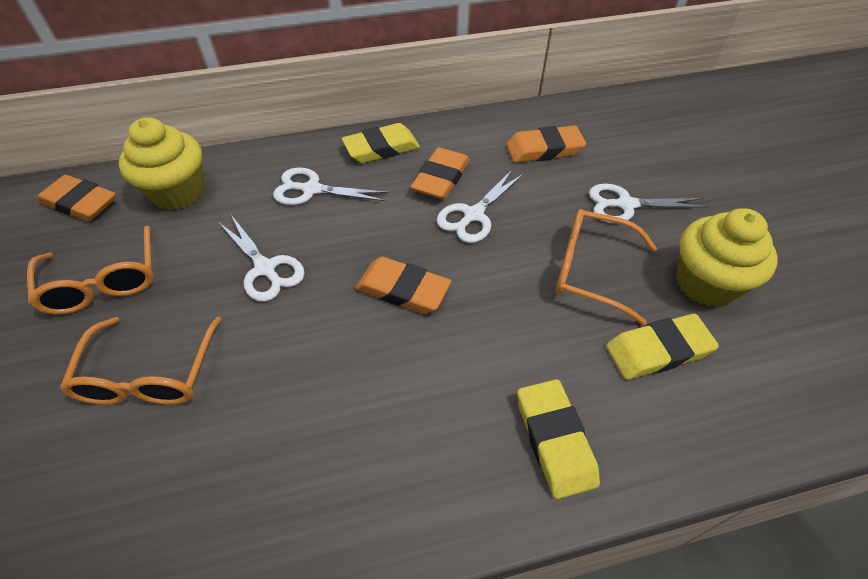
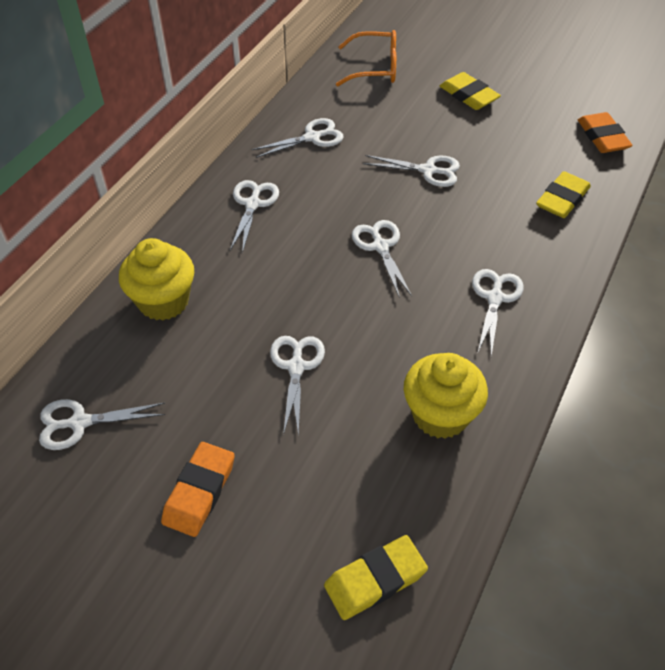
orange eraser: 4 -> 2
orange glasses: 3 -> 1
white scissors: 4 -> 7

